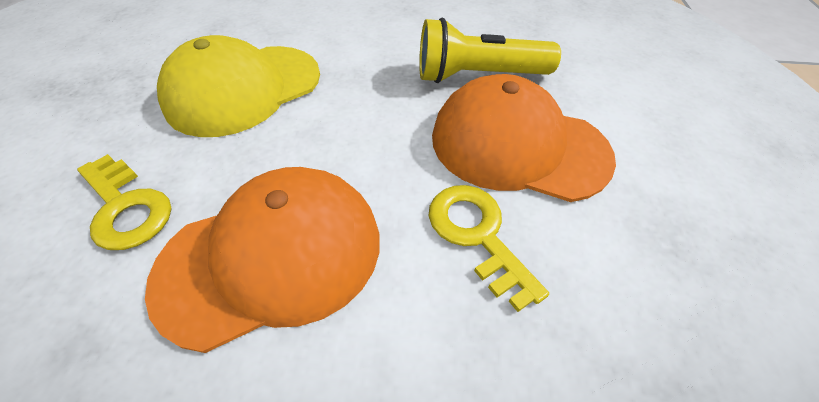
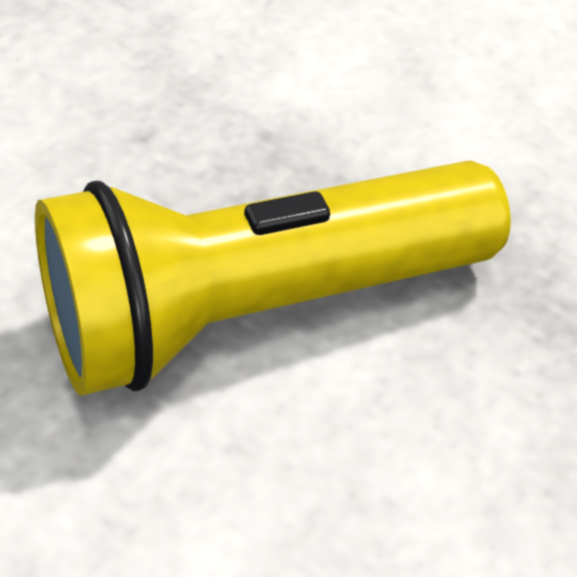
orange cap: 2 -> 0
yellow cap: 1 -> 0
yellow key: 2 -> 0

